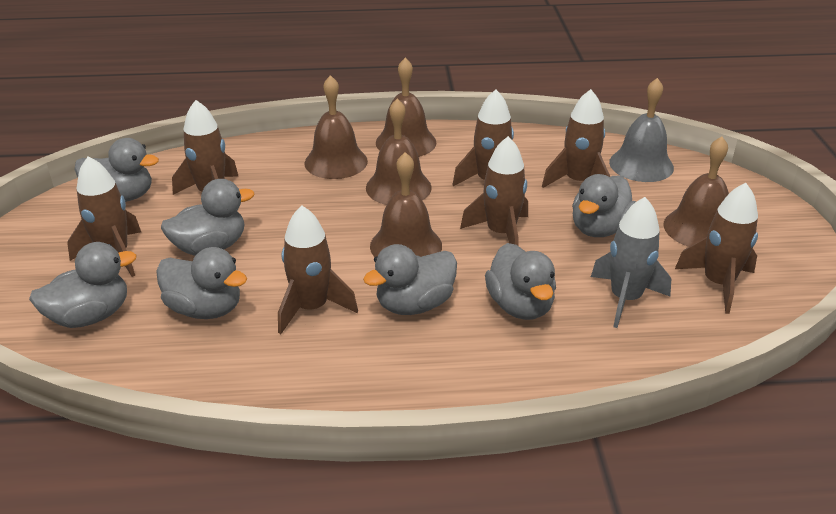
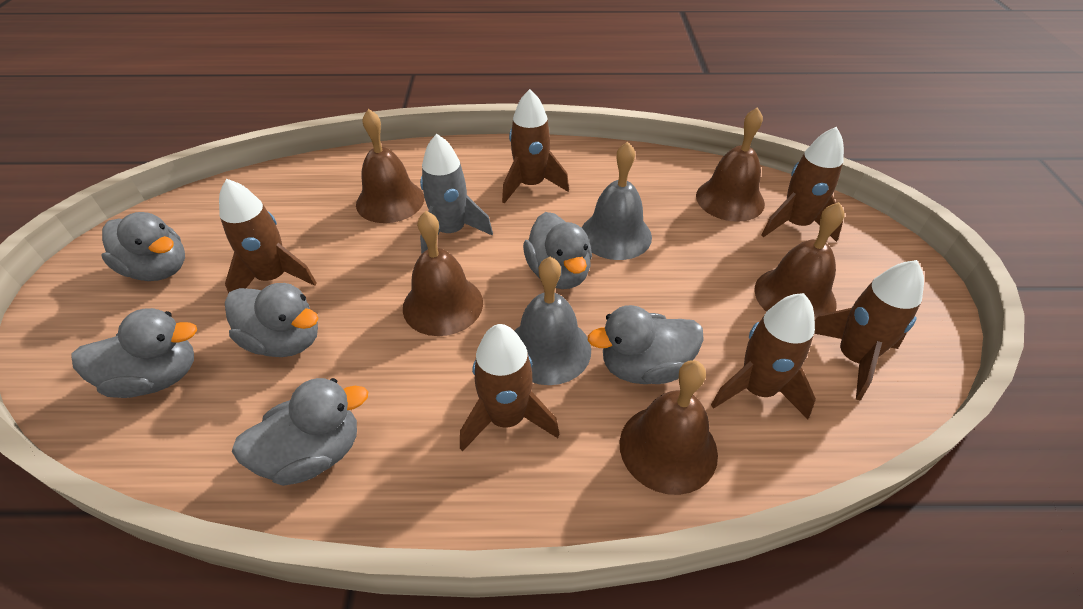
brown rocket: 7 -> 6
grey bell: 1 -> 2
grey duck: 7 -> 6

